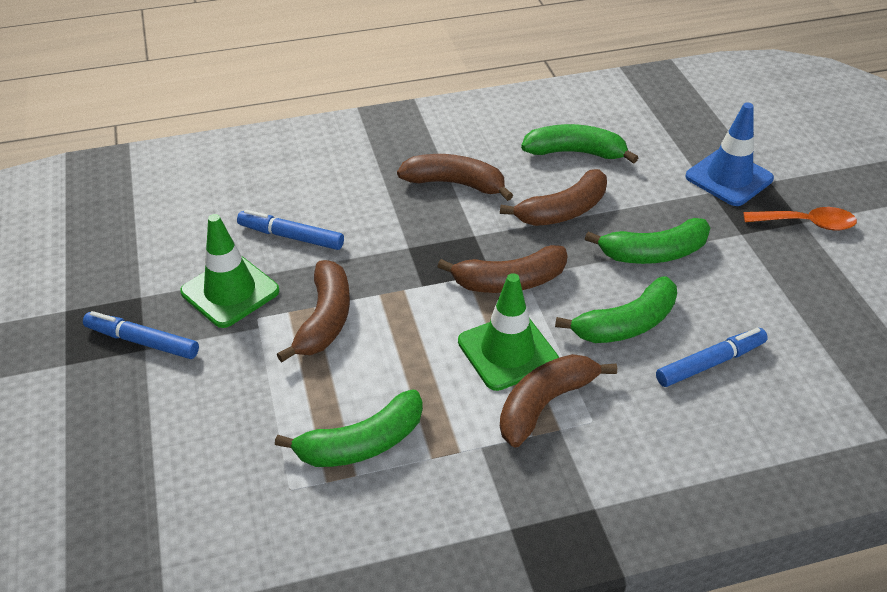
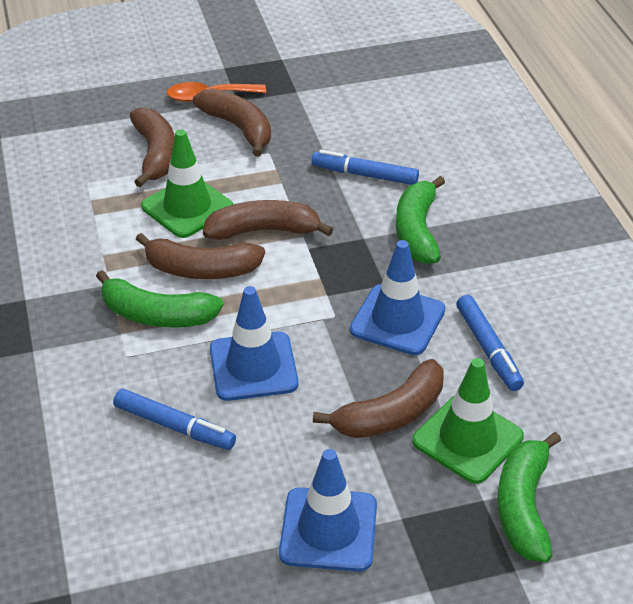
blue traffic cone: 1 -> 3
green banana: 4 -> 3

